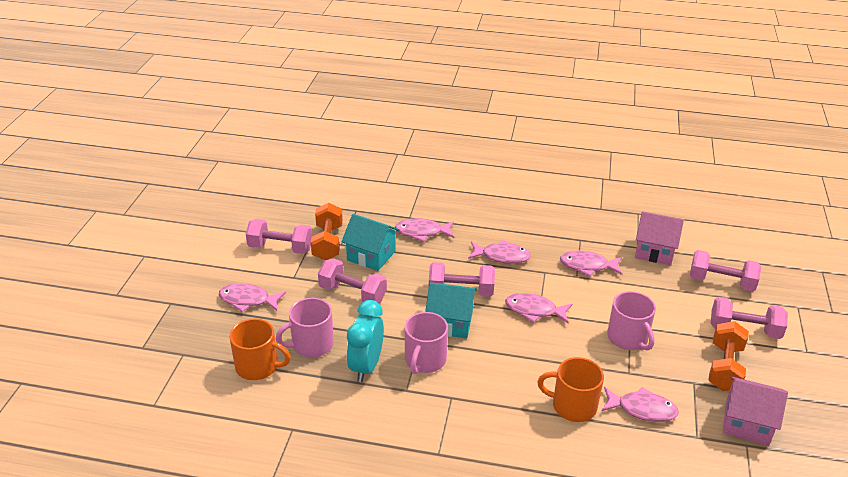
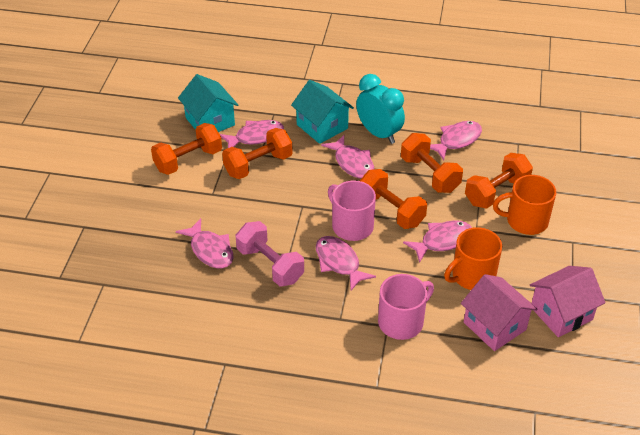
orange dumbbell: 2 -> 5
pink dumbbell: 5 -> 1
pink mug: 3 -> 2

